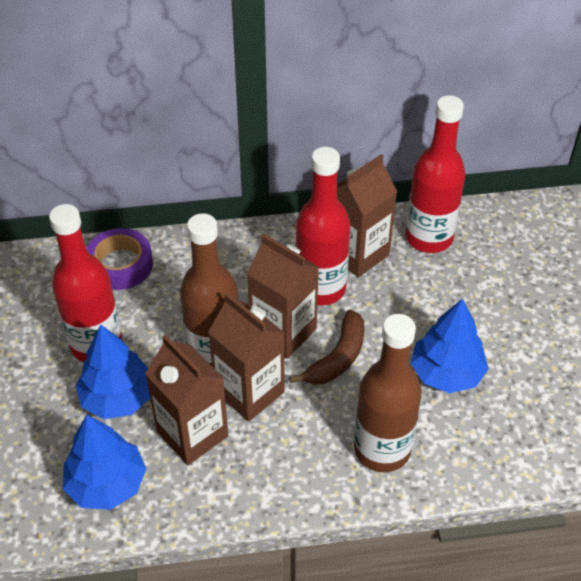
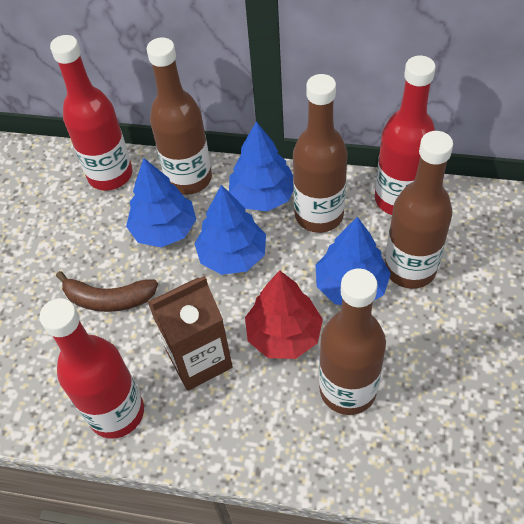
blue tree: 3 -> 4
brown bottle: 2 -> 4
brown carton: 4 -> 1
purple tape: 1 -> 0
red tree: 0 -> 1

